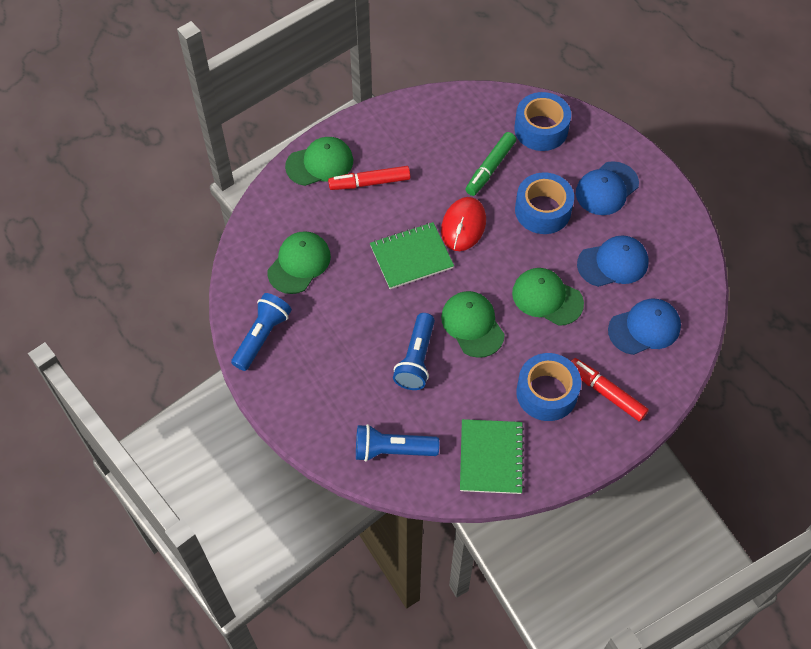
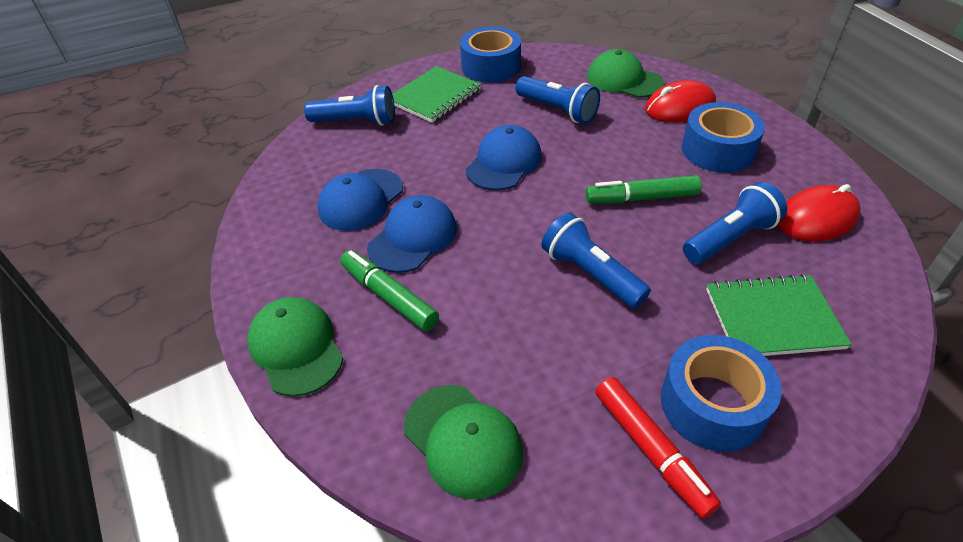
blue flashlight: 3 -> 4
green cap: 4 -> 3
green marker: 1 -> 2
red marker: 2 -> 1
red mouse: 1 -> 2

